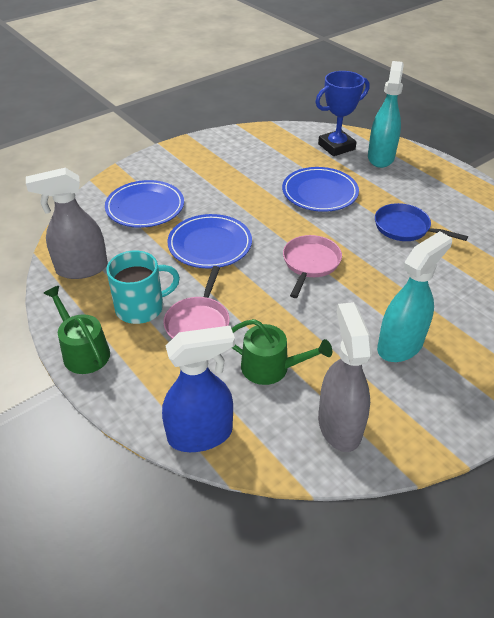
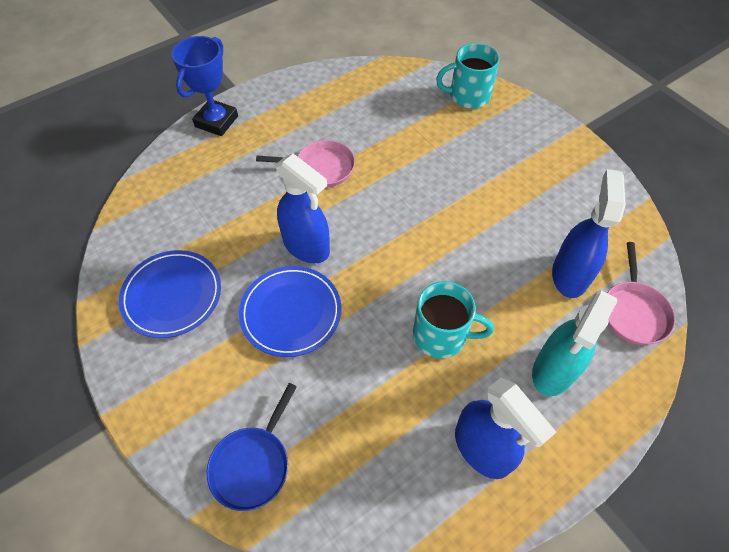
blue plate: 3 -> 2
blue spray bottle: 1 -> 3
green watering can: 2 -> 0
grey spray bottle: 2 -> 0
turquoise mug: 1 -> 2
turquoise spray bottle: 2 -> 1

